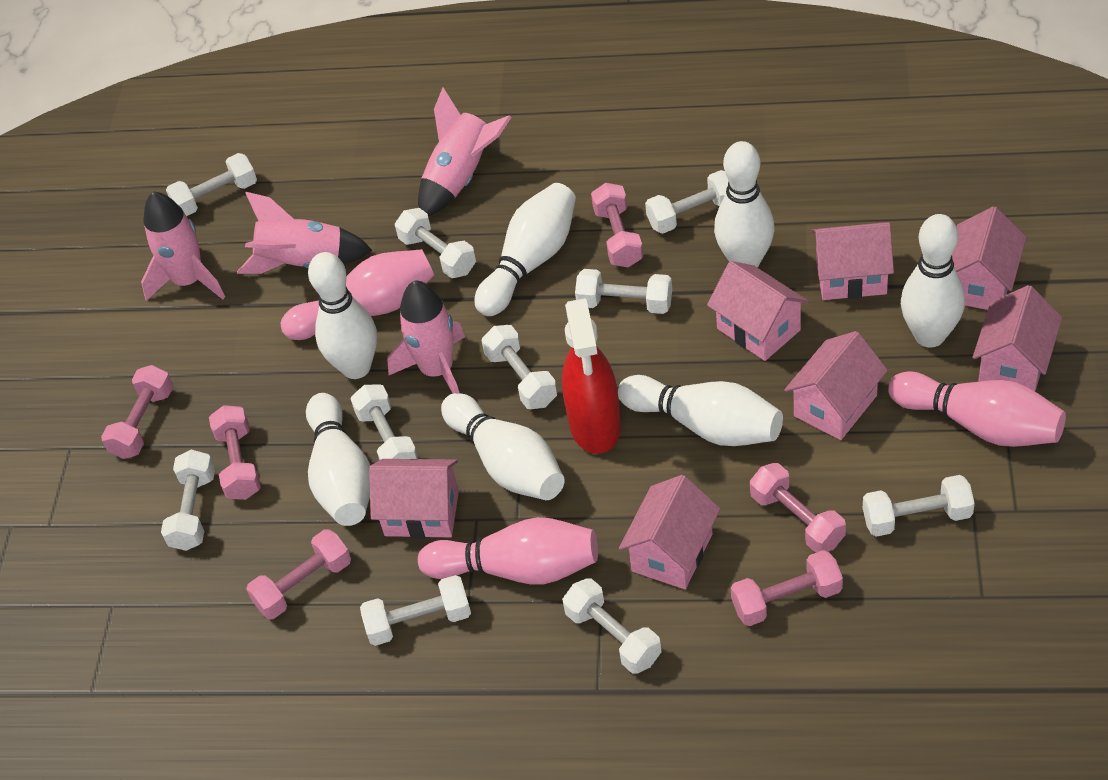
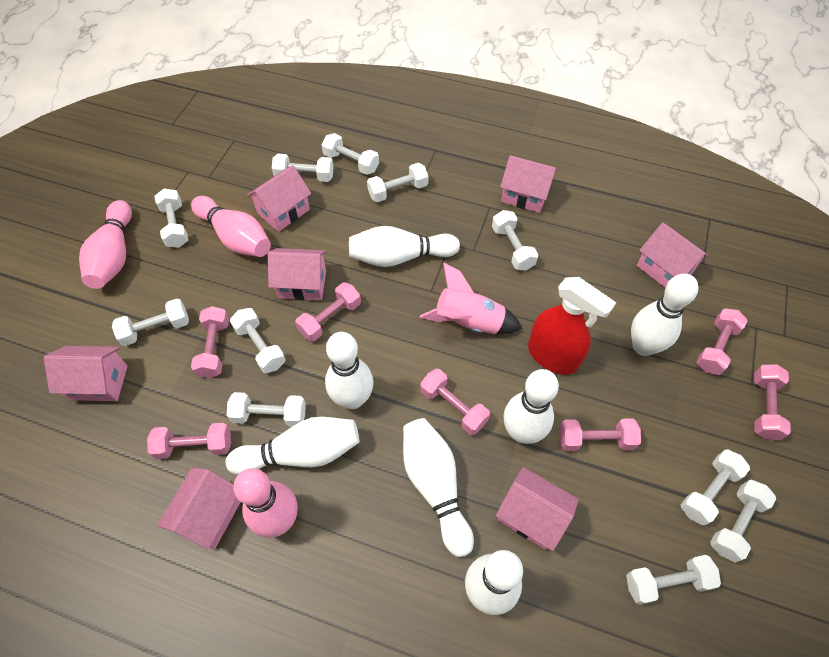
pink dumbbell: 6 -> 7
pink rocket: 4 -> 1
white dumbbell: 10 -> 11

